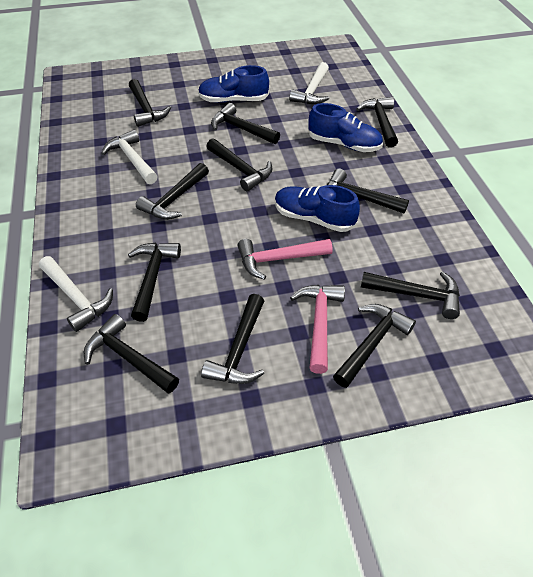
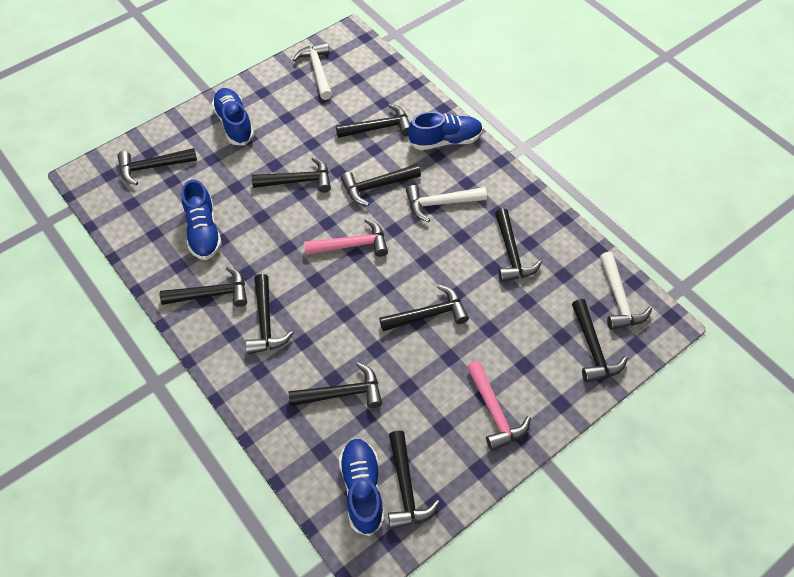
blue shoe: 3 -> 4

